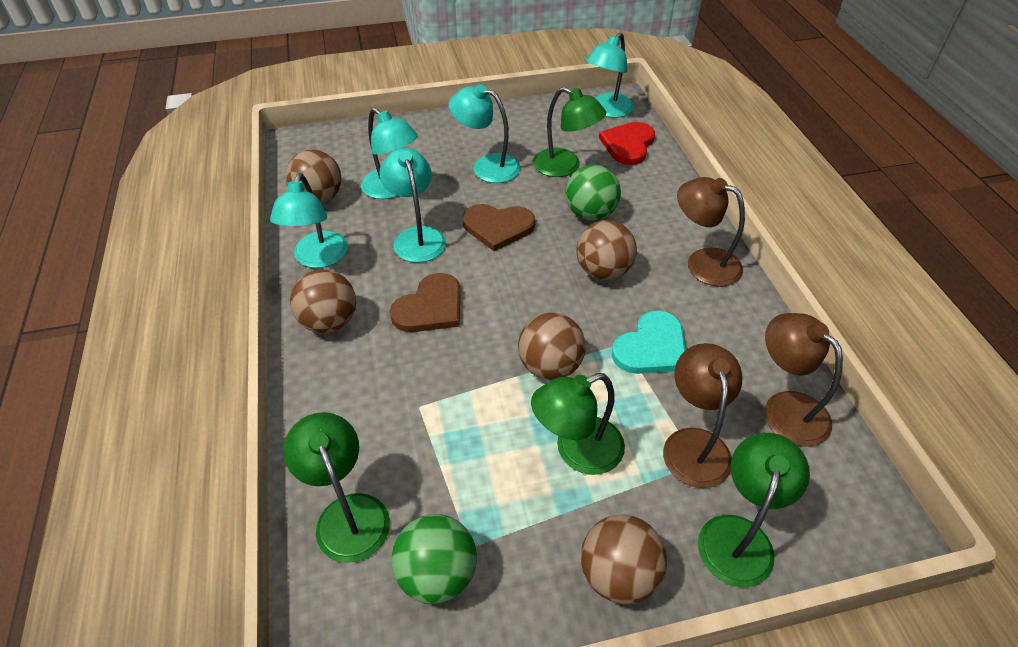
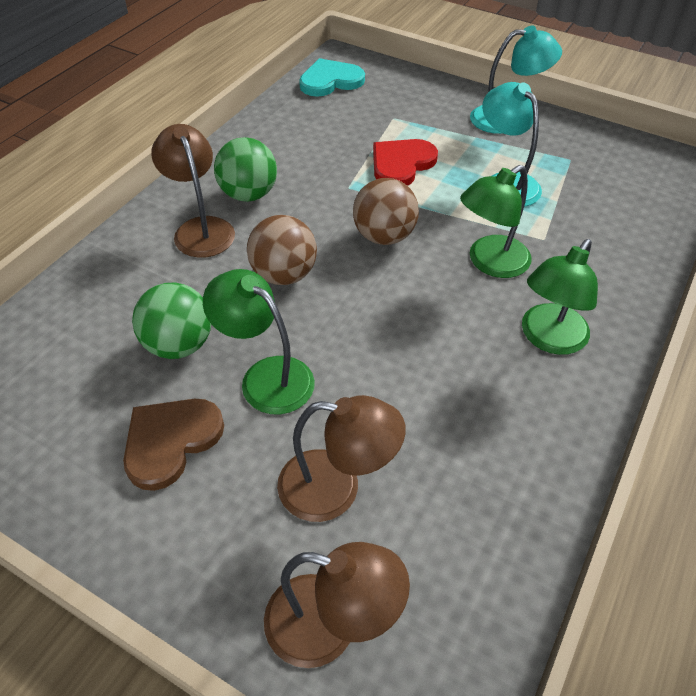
brown ball: 5 -> 2
brown heart: 2 -> 1
green lamp: 4 -> 3
turquoise lamp: 5 -> 2

